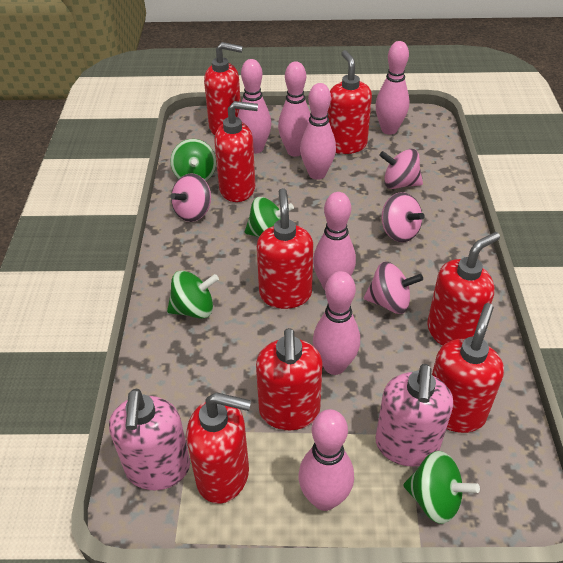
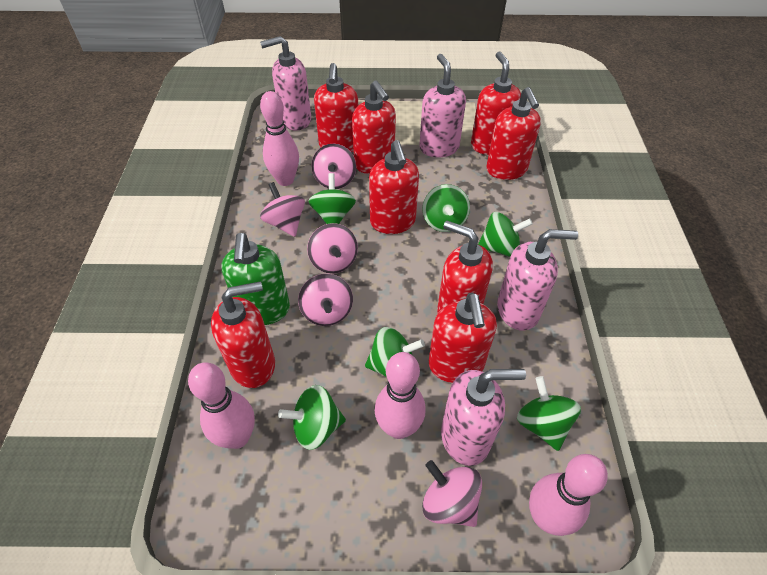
green soap dispenser: 0 -> 1
green spinning top: 4 -> 6
pink bowling pin: 7 -> 4
pink soap dispenser: 2 -> 4
pink spinning top: 4 -> 5

